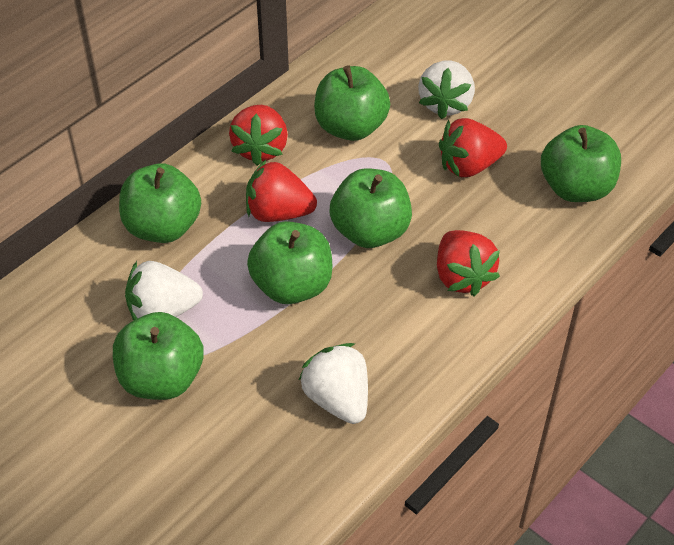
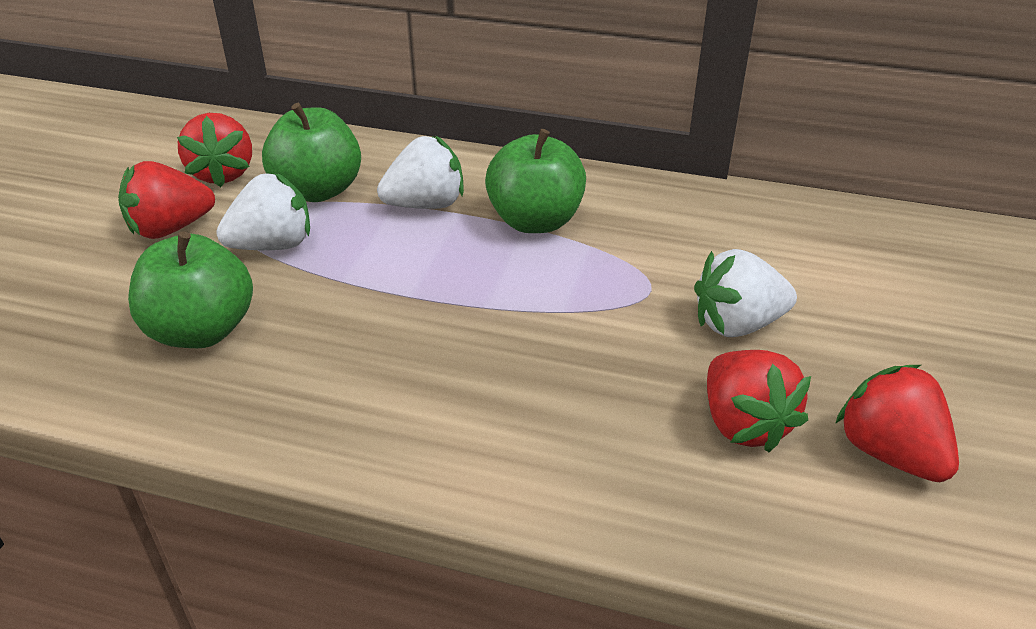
green apple: 6 -> 3

